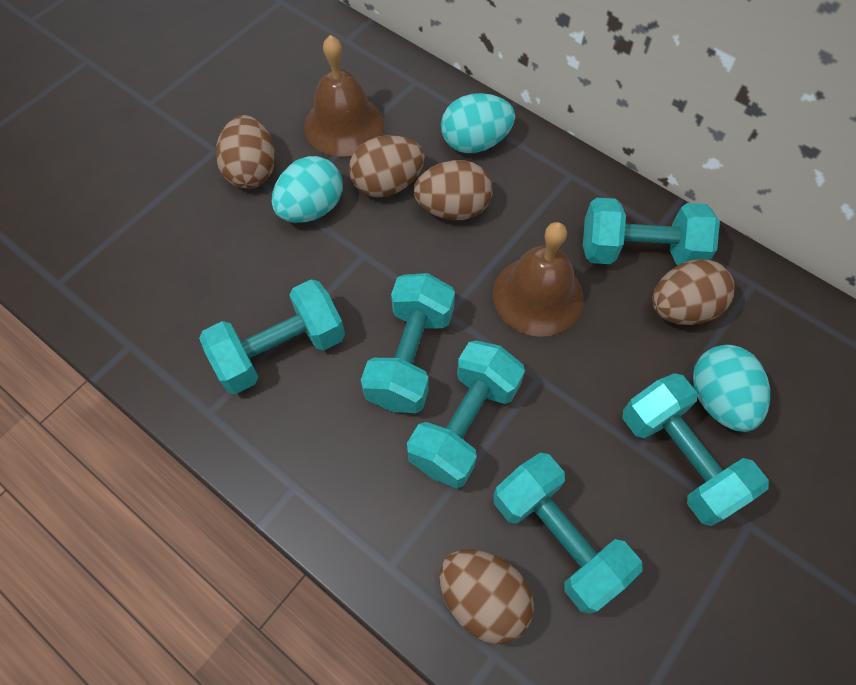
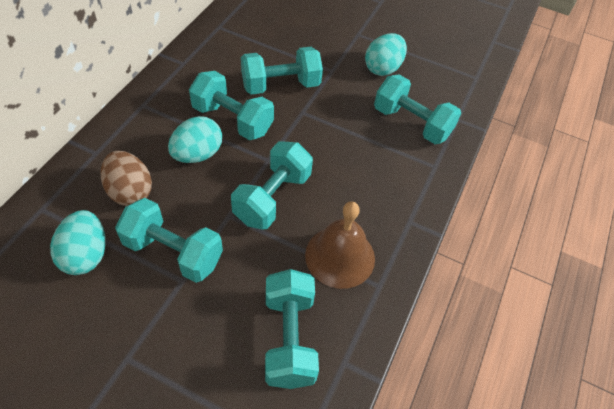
brown bell: 2 -> 1
brown egg: 5 -> 1

